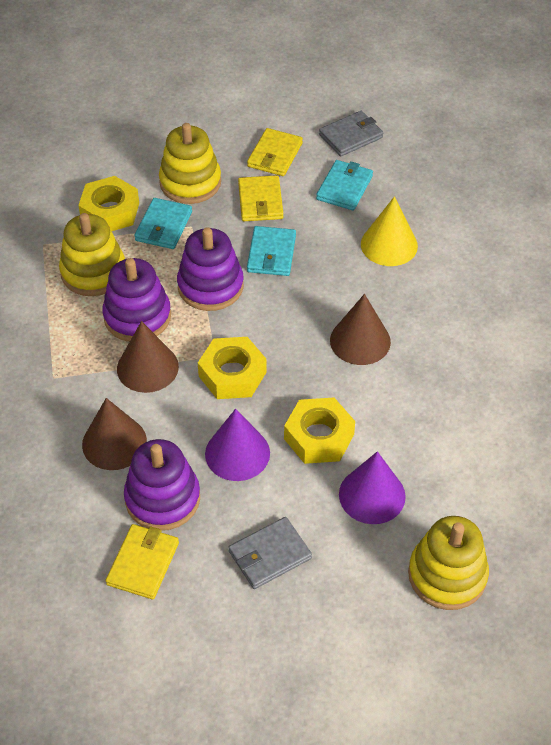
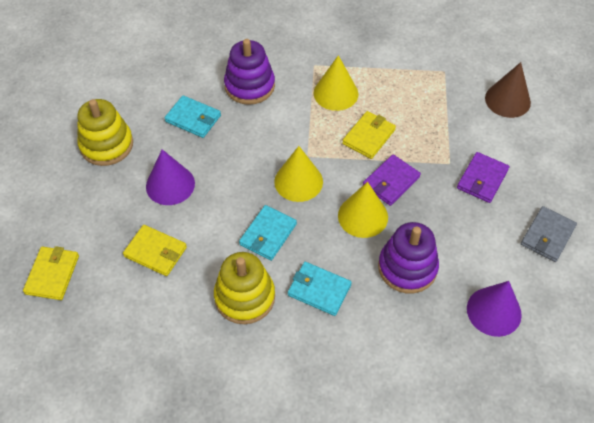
brown cone: 3 -> 1
grey wallet: 2 -> 1
purple stacking toy: 3 -> 2
purple wallet: 0 -> 2
yellow cone: 1 -> 3
yellow nut: 3 -> 0
yellow stacking toy: 3 -> 2

